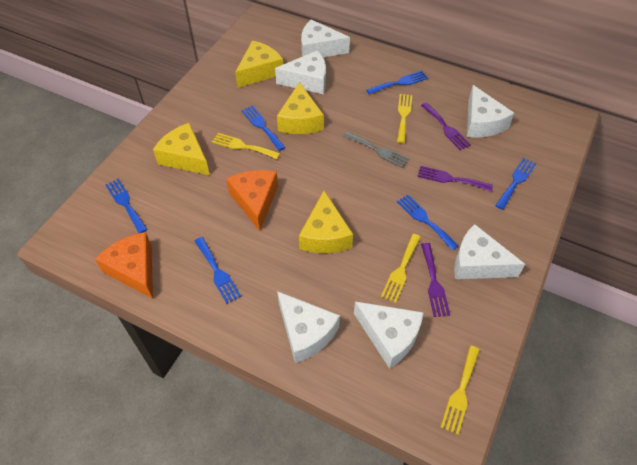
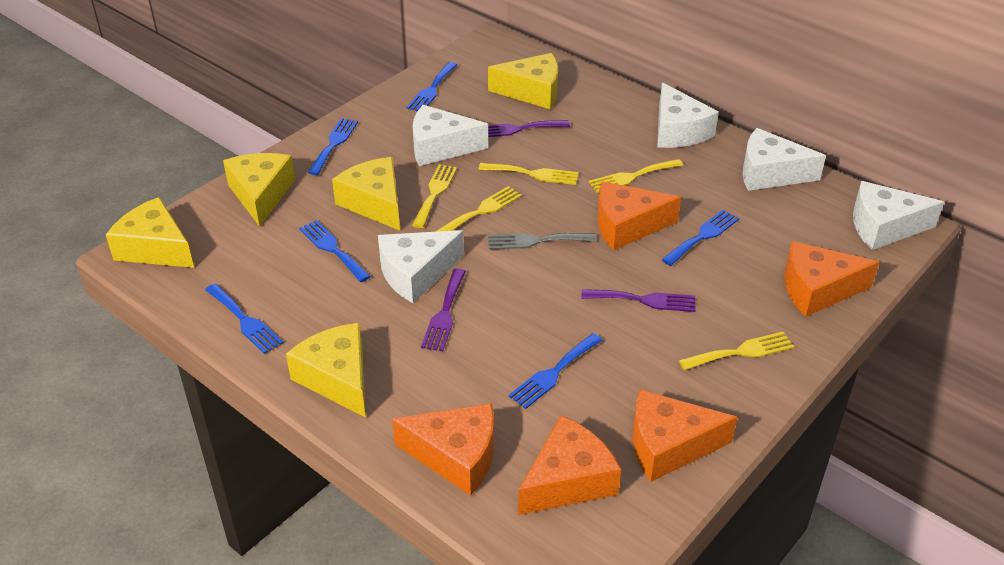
orange cheese: 2 -> 5
white cheese: 6 -> 5
yellow cheese: 4 -> 5
yellow fork: 4 -> 5

